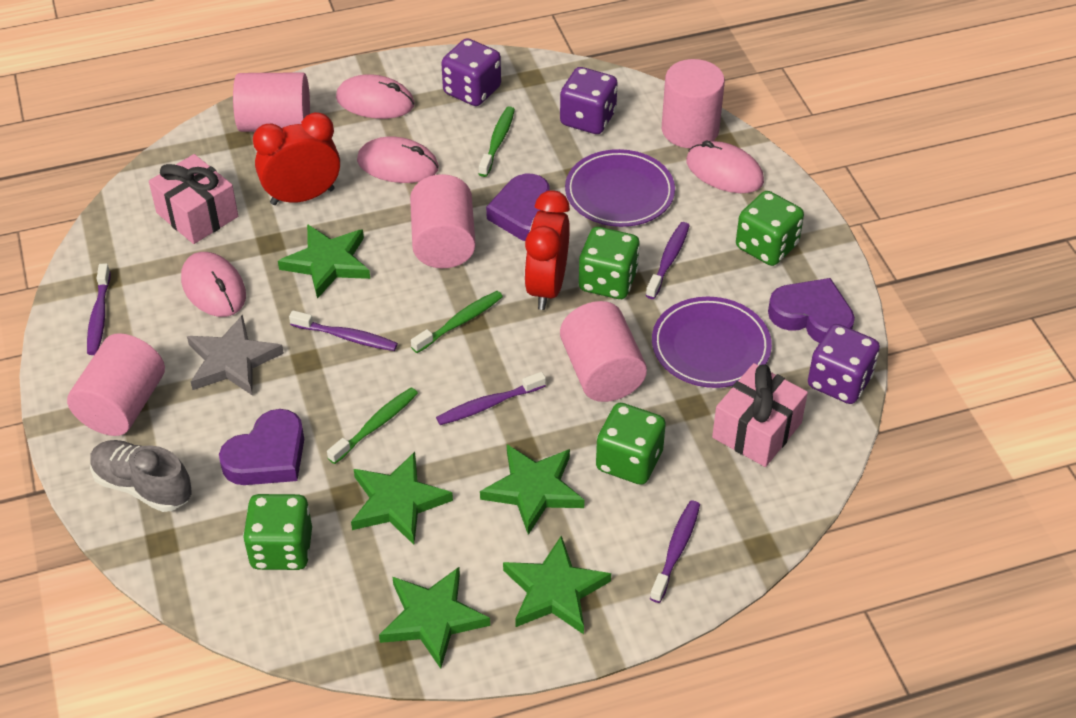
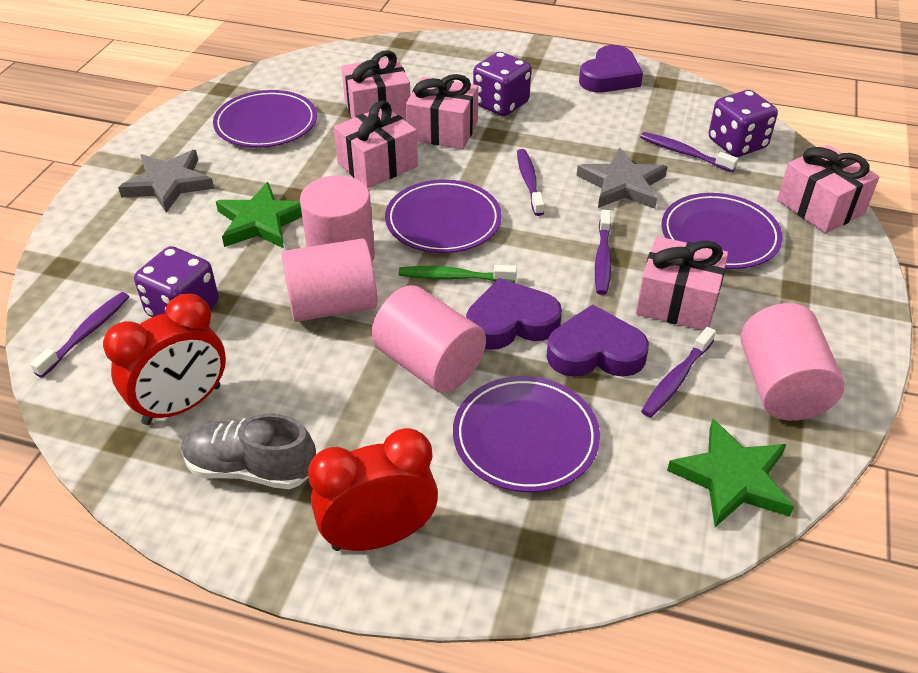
green dice: 4 -> 0
green star: 5 -> 2
green toothbrush: 3 -> 1
grey star: 1 -> 2
pink cylinder: 5 -> 4
pink gift: 2 -> 5
pink mouse: 4 -> 0
purple plate: 2 -> 4

